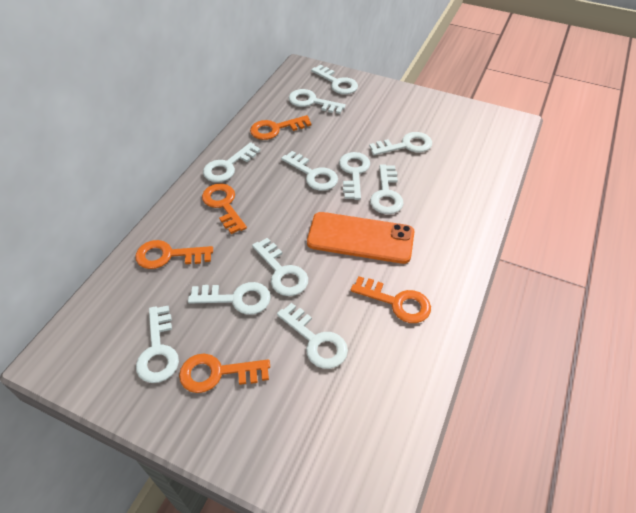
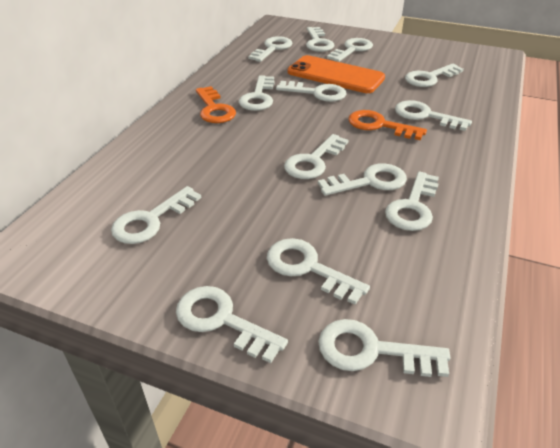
orange key: 5 -> 2
white key: 11 -> 14

